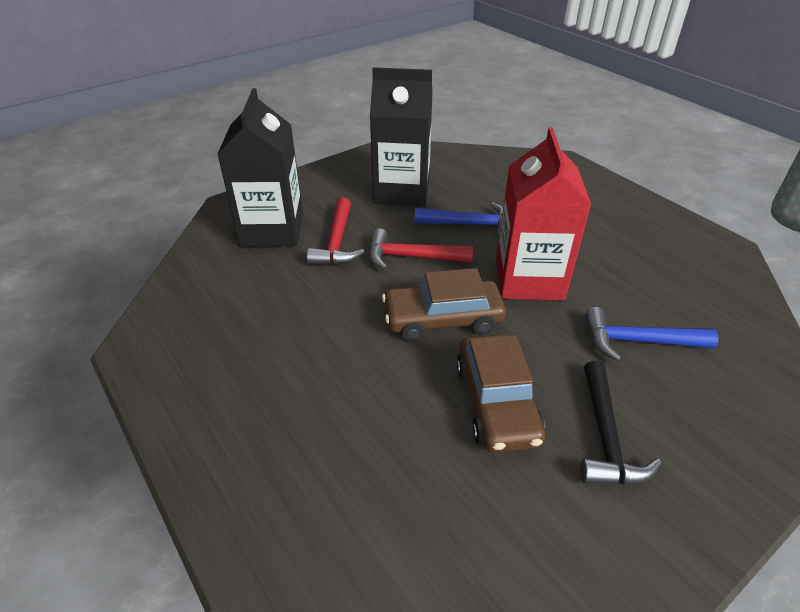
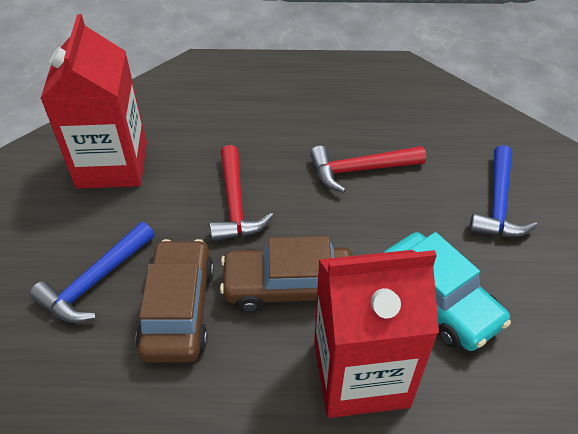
black carton: 2 -> 0
black hammer: 1 -> 0
red carton: 1 -> 2
turquoise car: 0 -> 1

